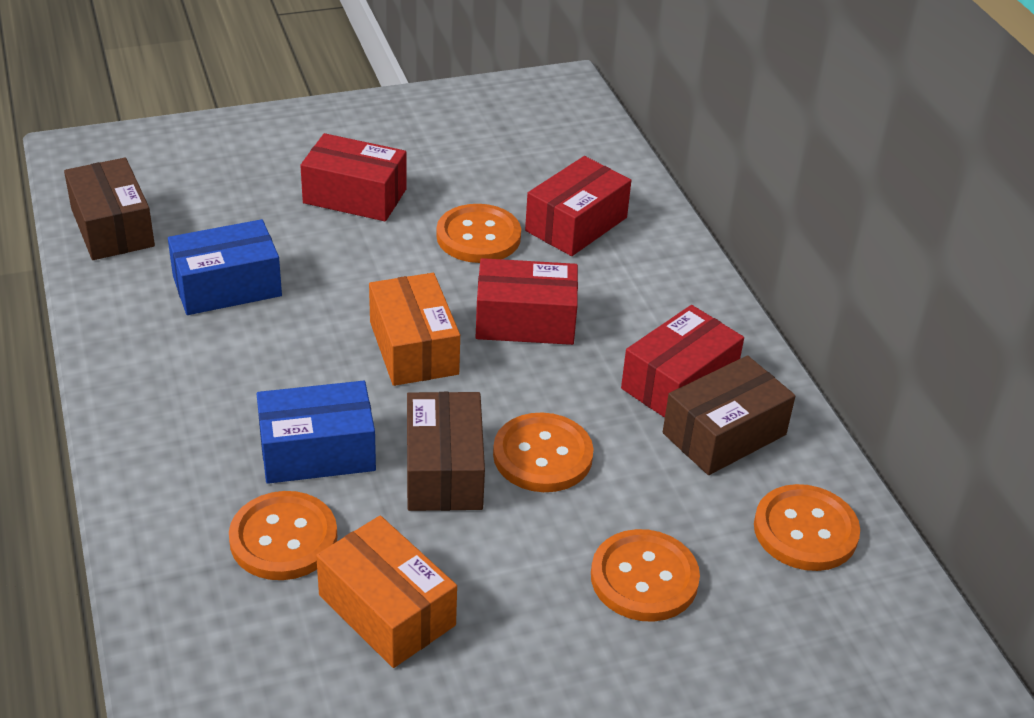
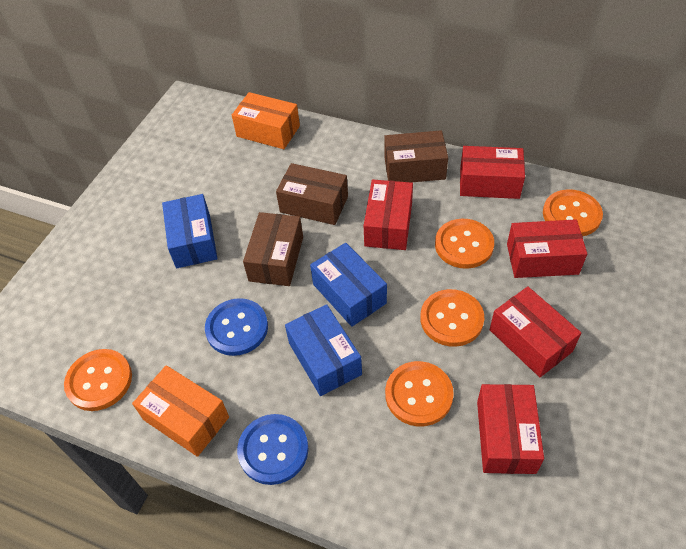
blue box: 2 -> 3
blue button: 0 -> 2
red box: 4 -> 5

